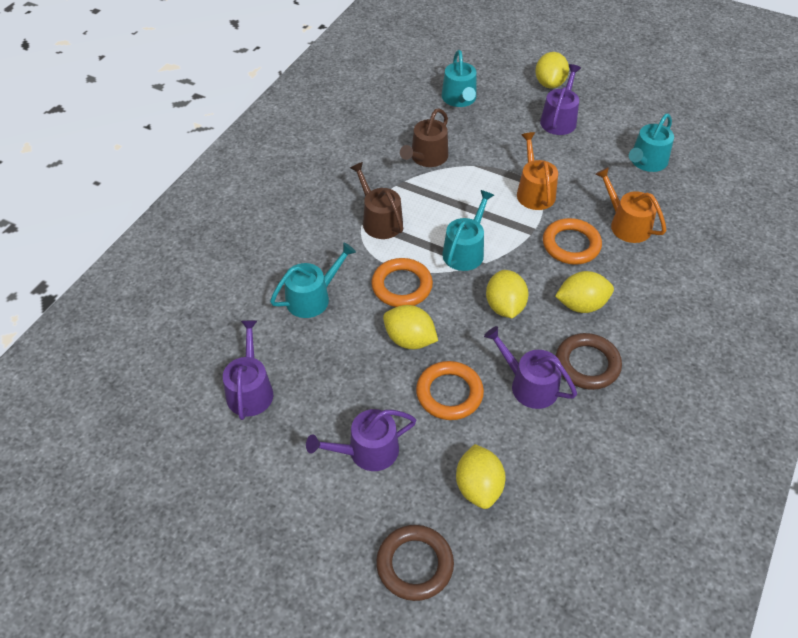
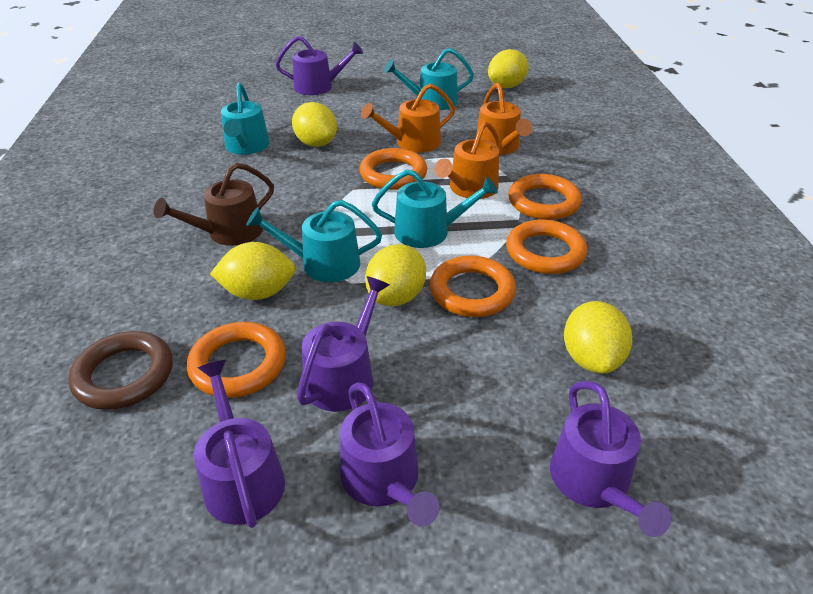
brown ring: 2 -> 1
brown watering can: 2 -> 1
orange ring: 3 -> 5
orange watering can: 2 -> 3
purple watering can: 4 -> 5

